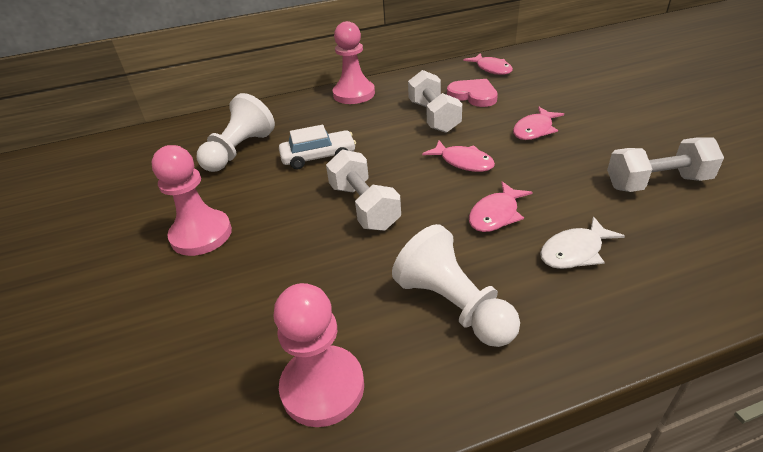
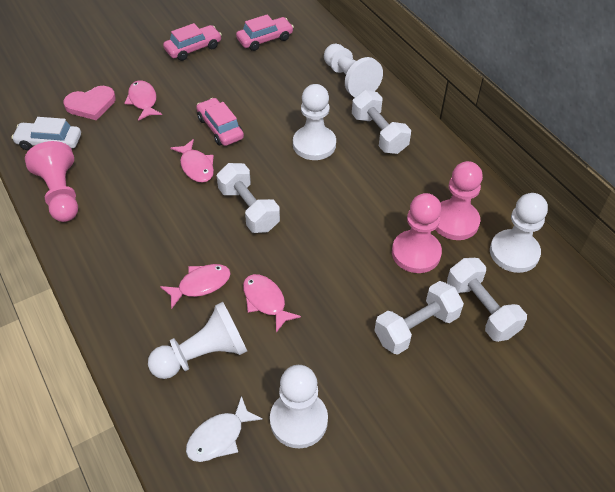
pink car: 0 -> 3
white dumbbell: 3 -> 4
white pawn: 2 -> 5

